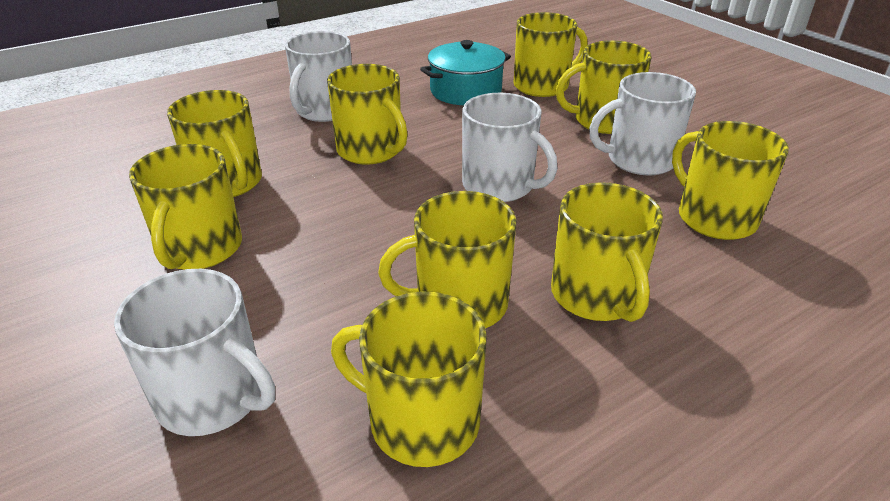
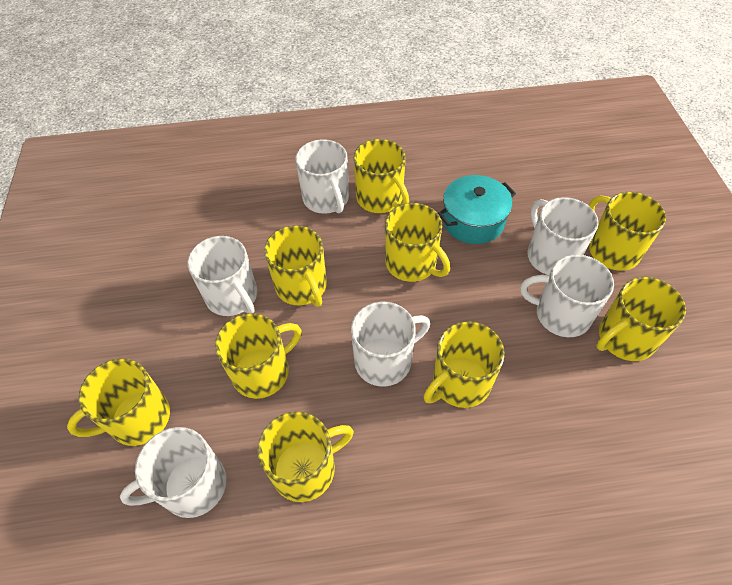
white mug: 4 -> 6

